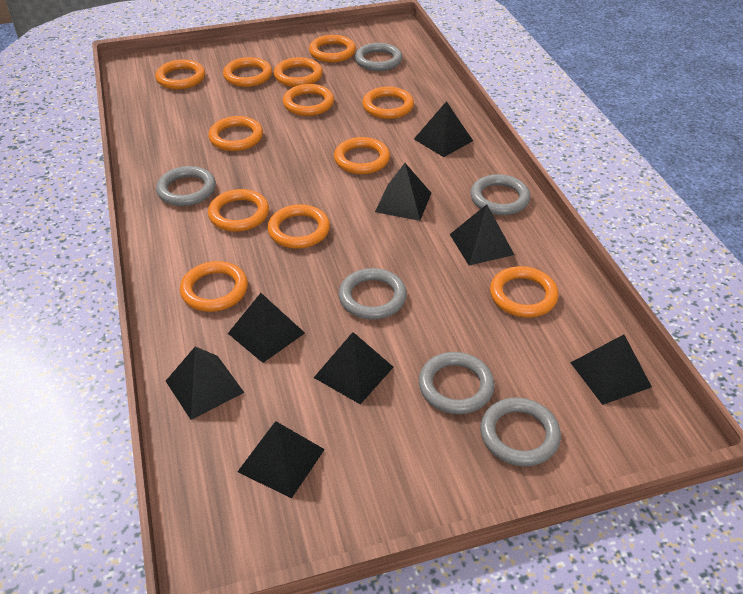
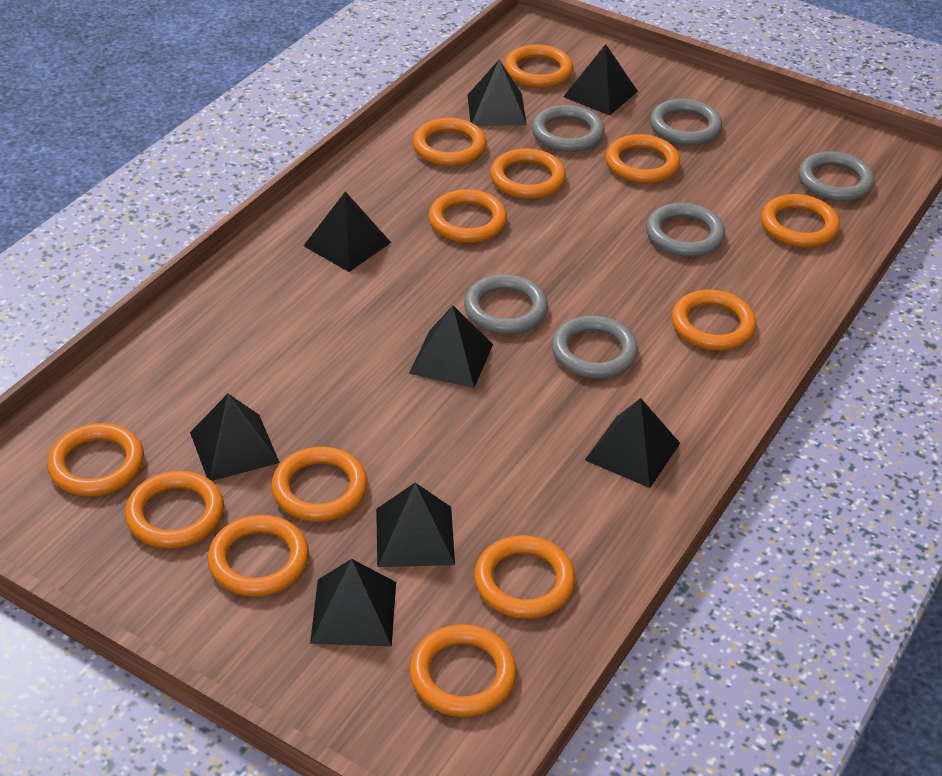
orange ring: 12 -> 13

